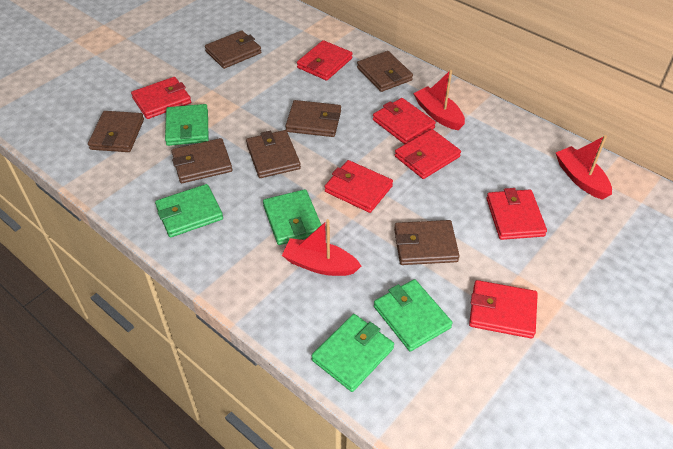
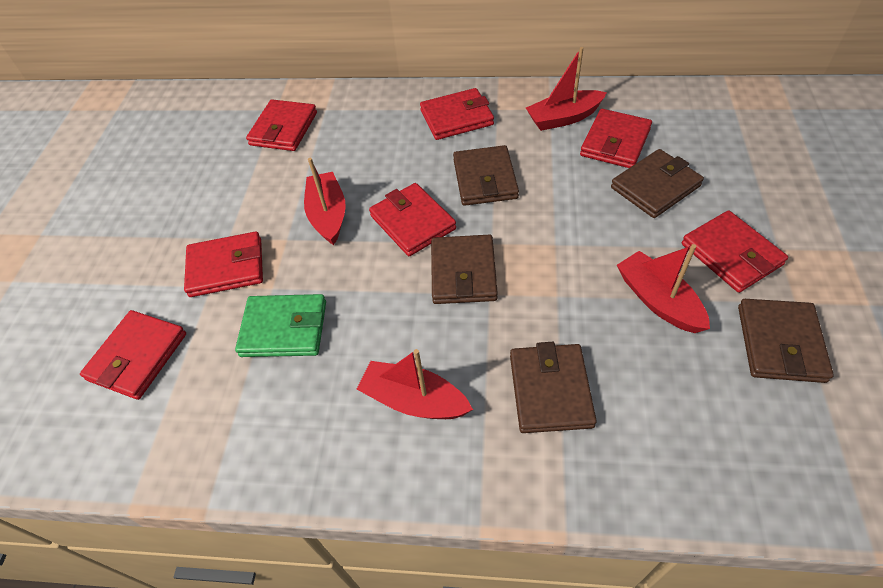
brown wallet: 7 -> 5
green wallet: 5 -> 1
red boat: 3 -> 4

